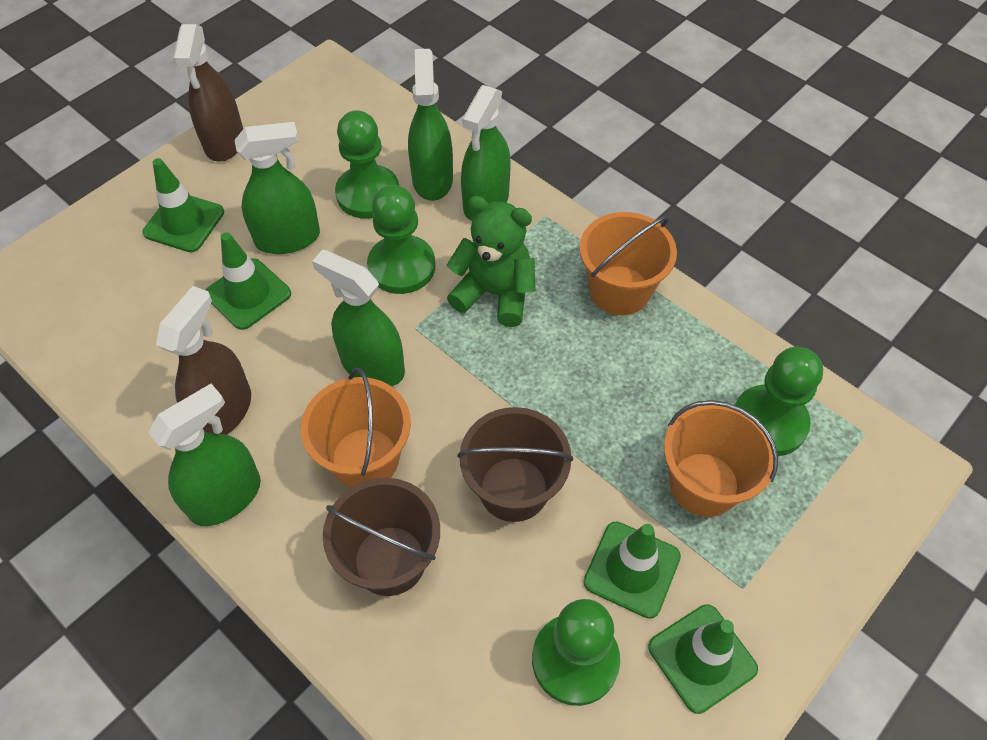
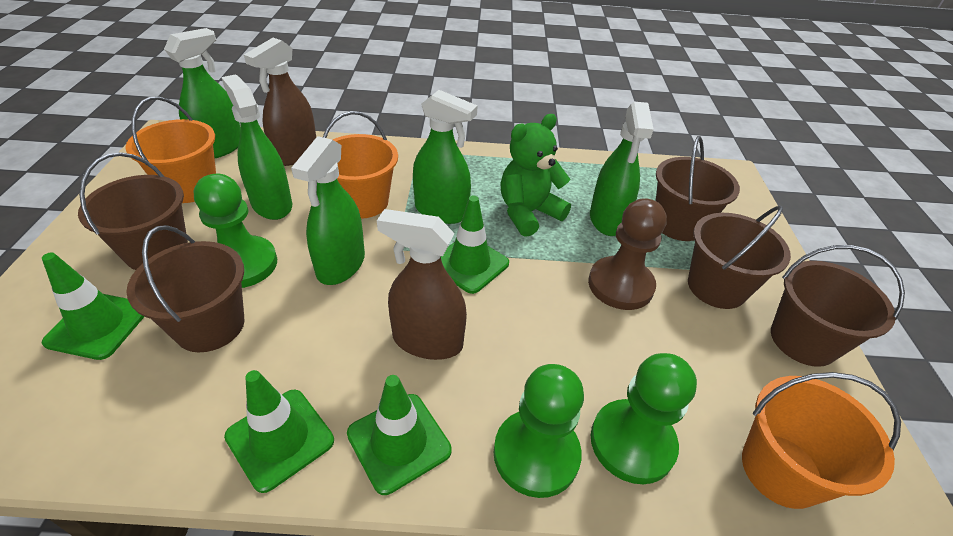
brown bucket: 2 -> 5
brown pawn: 0 -> 1
green pawn: 4 -> 3

